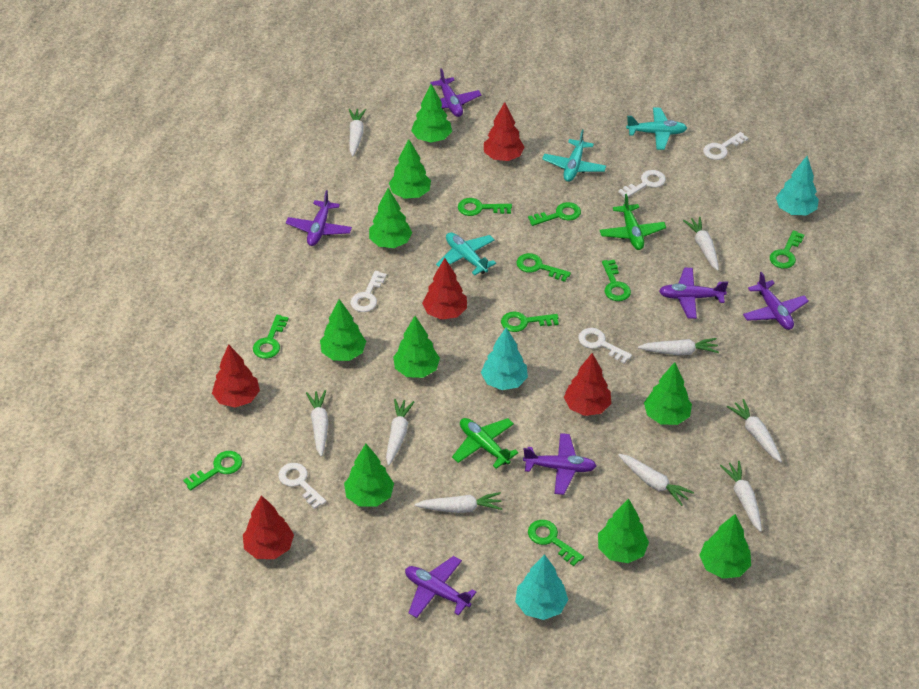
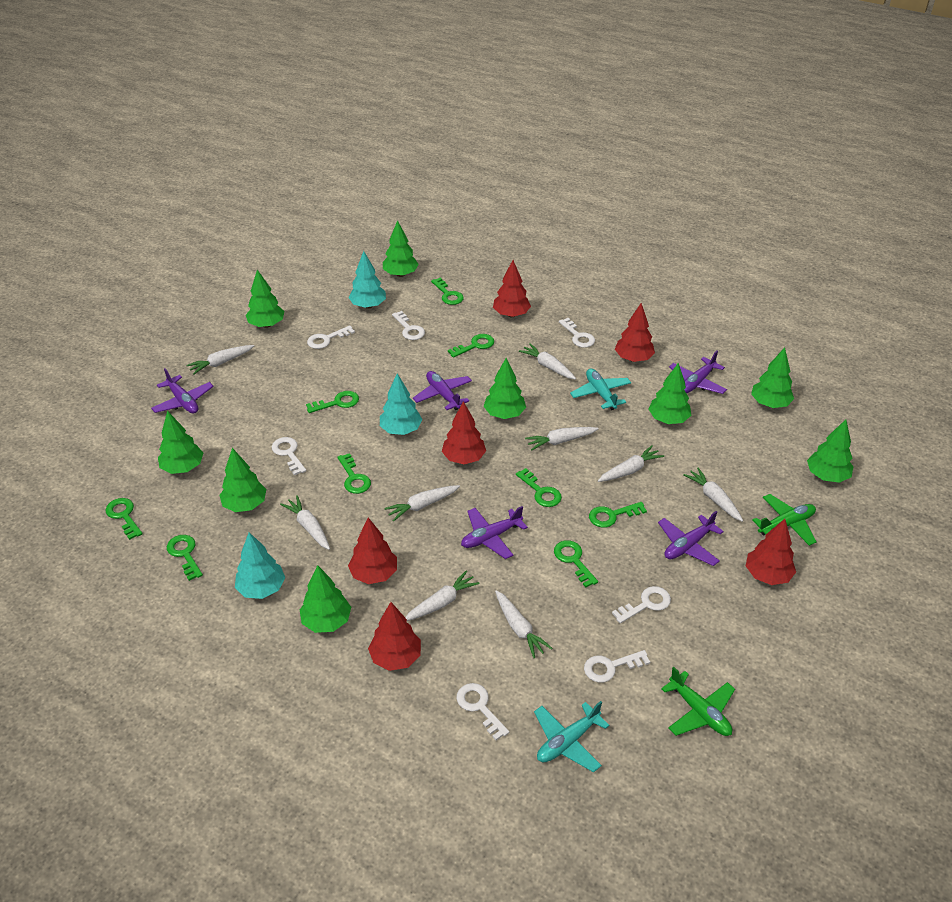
purple plane: 6 -> 5
red tree: 5 -> 6
turquoise plane: 3 -> 2
white key: 5 -> 7

